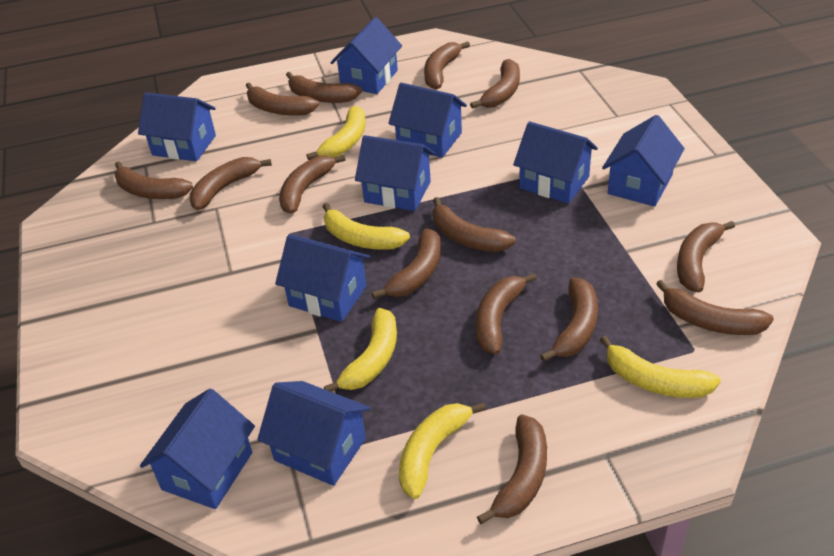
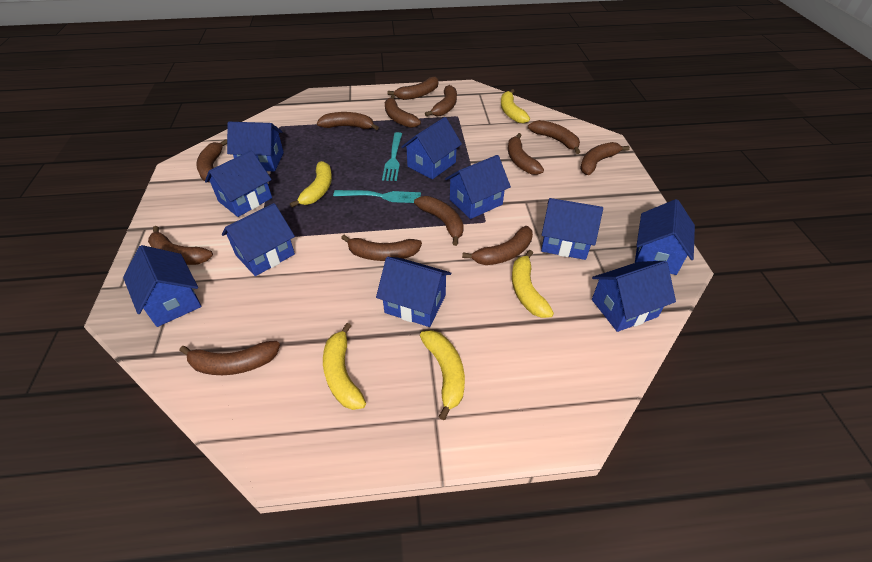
blue house: 9 -> 10
brown banana: 14 -> 13
turquoise fork: 0 -> 2

